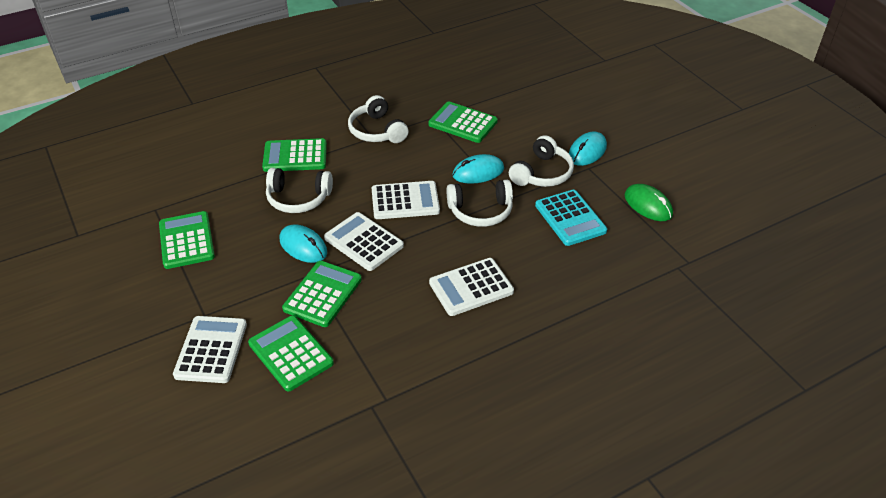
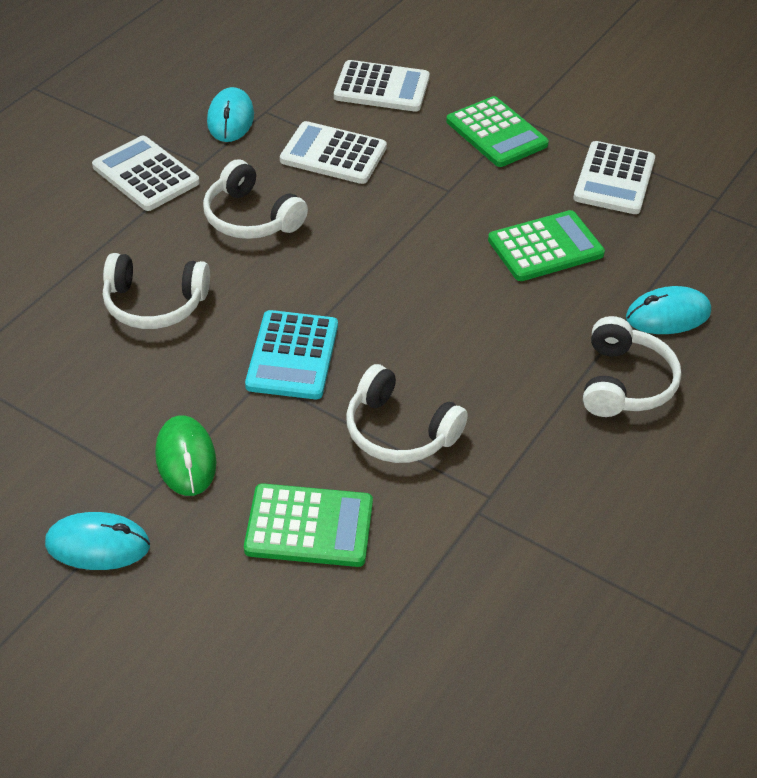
green calculator: 5 -> 3

